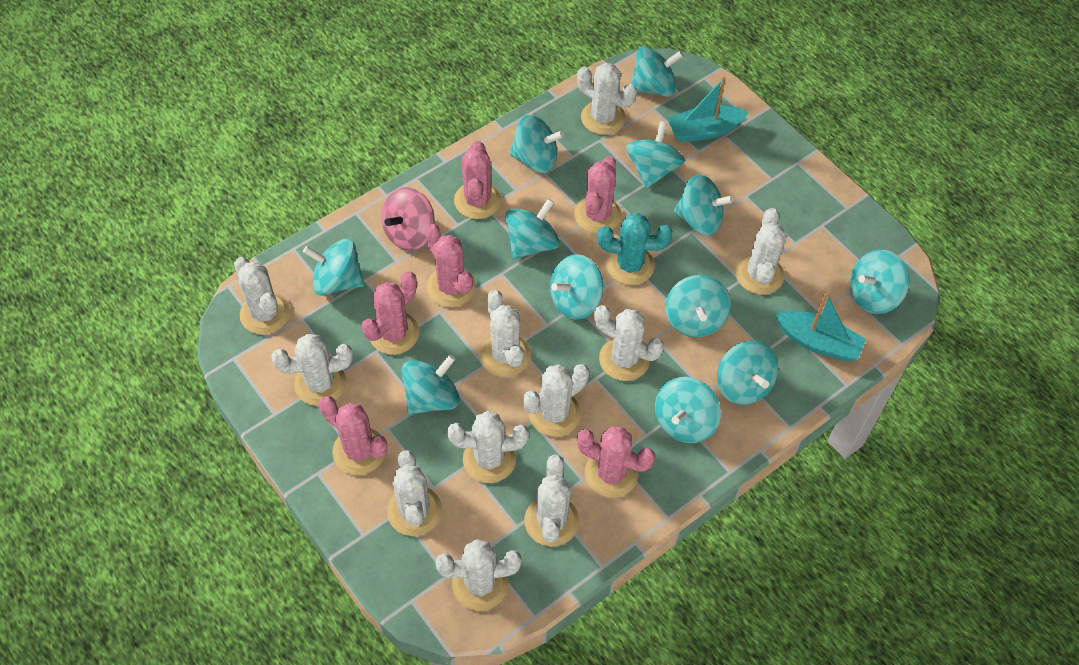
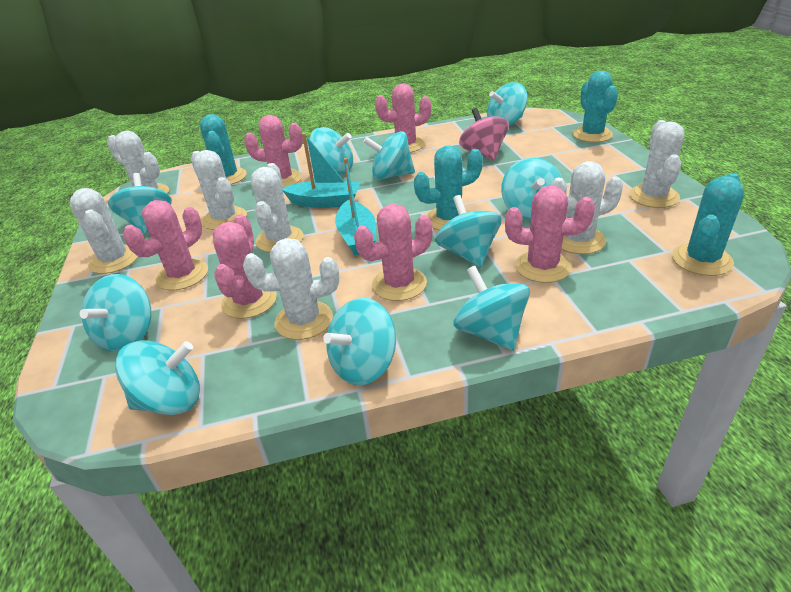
turquoise cactus: 1 -> 4
turquoise spinning top: 12 -> 10
white cactus: 11 -> 7

